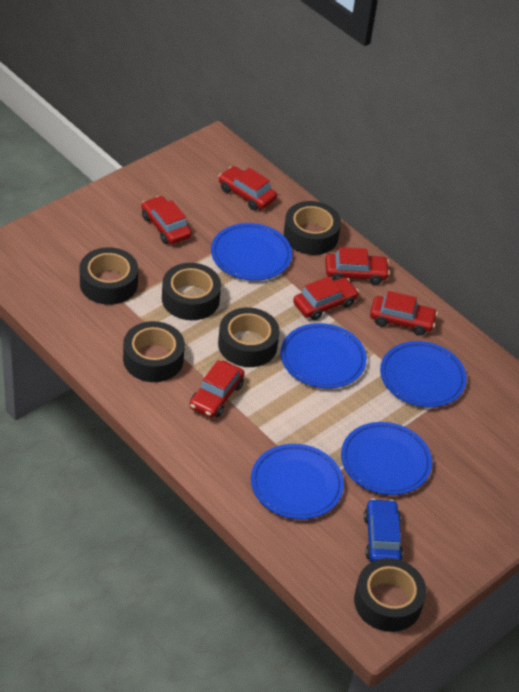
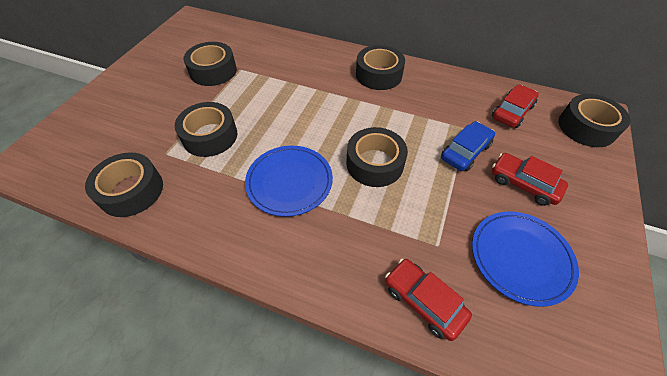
blue plate: 5 -> 2
red car: 6 -> 3

